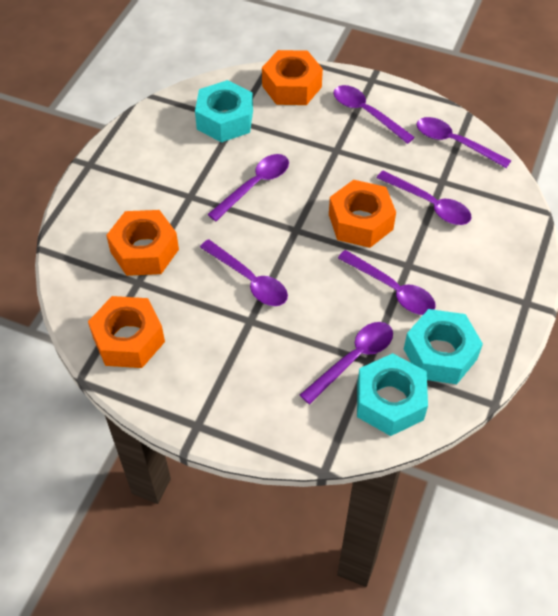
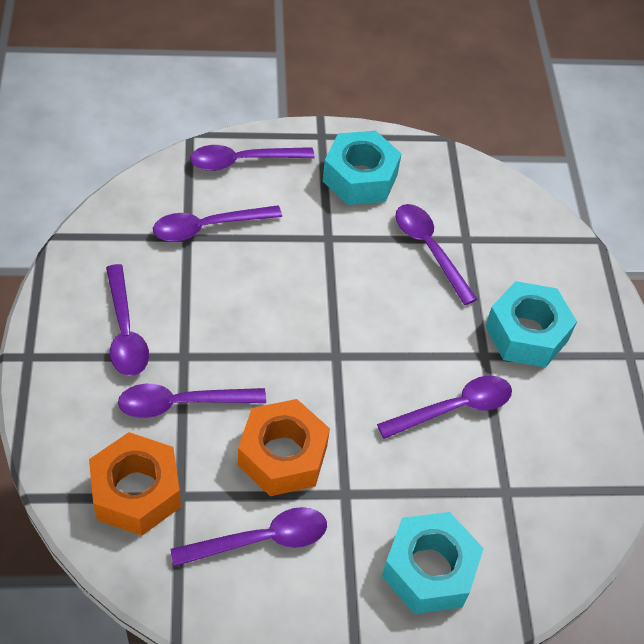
orange nut: 4 -> 2

